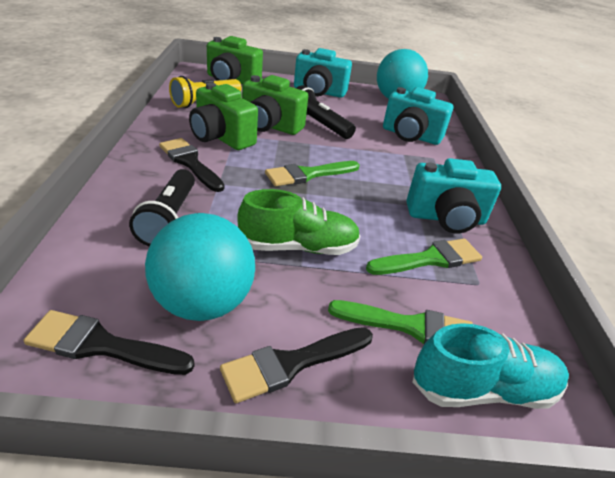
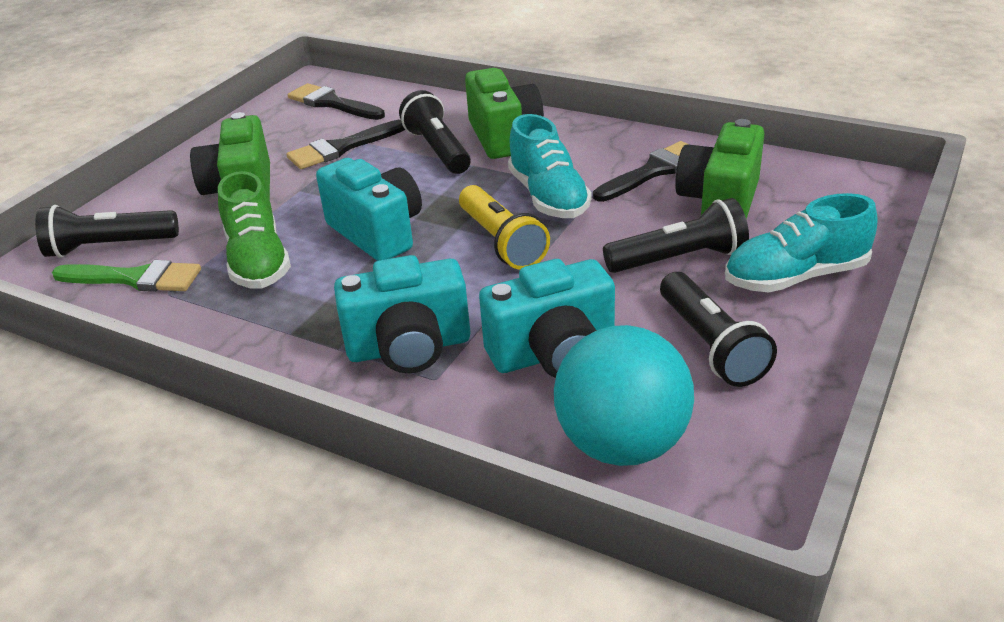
black flashlight: 2 -> 4
green brush: 3 -> 1
turquoise ball: 2 -> 1
turquoise shoe: 1 -> 2

